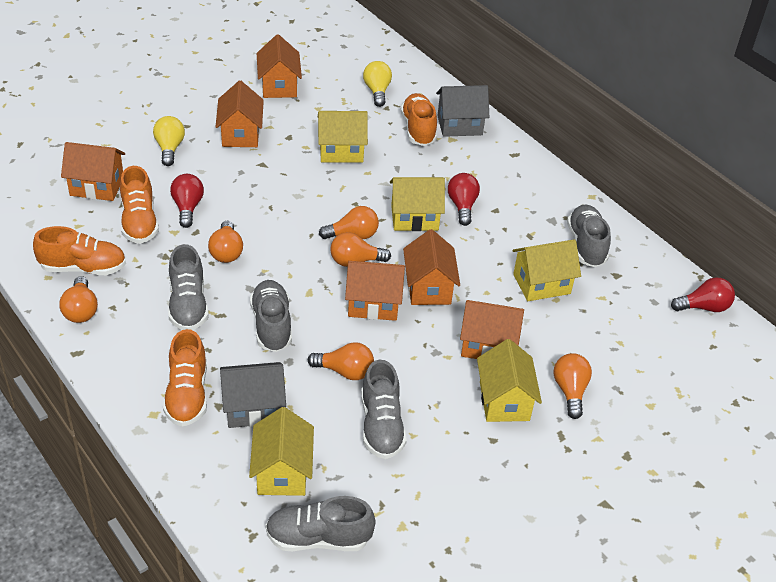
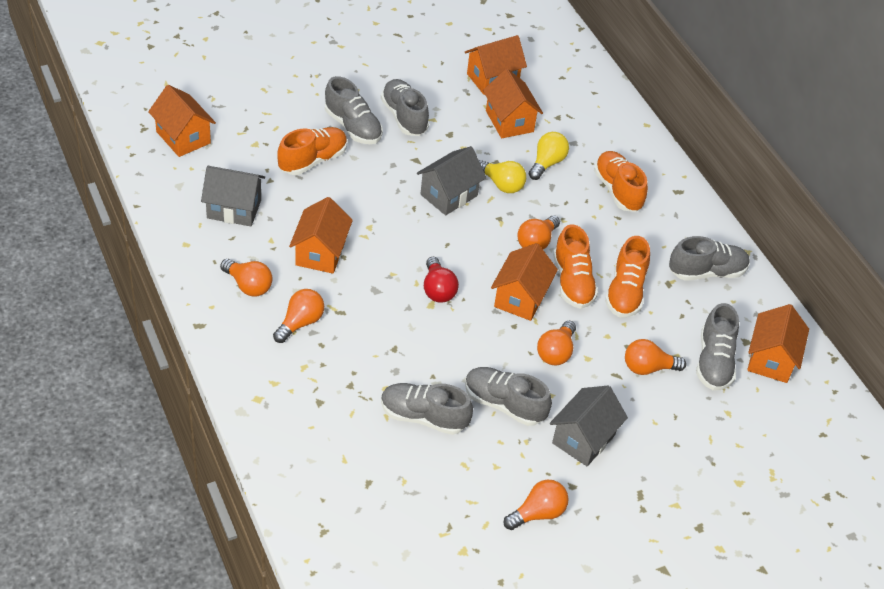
grey house: 2 -> 3
grey shoe: 5 -> 6
red light bulb: 3 -> 1
yellow house: 5 -> 0

